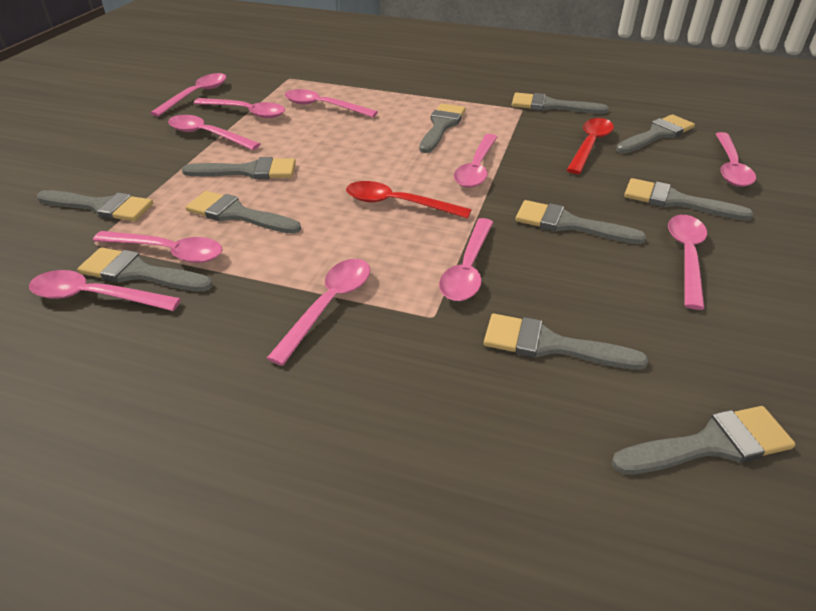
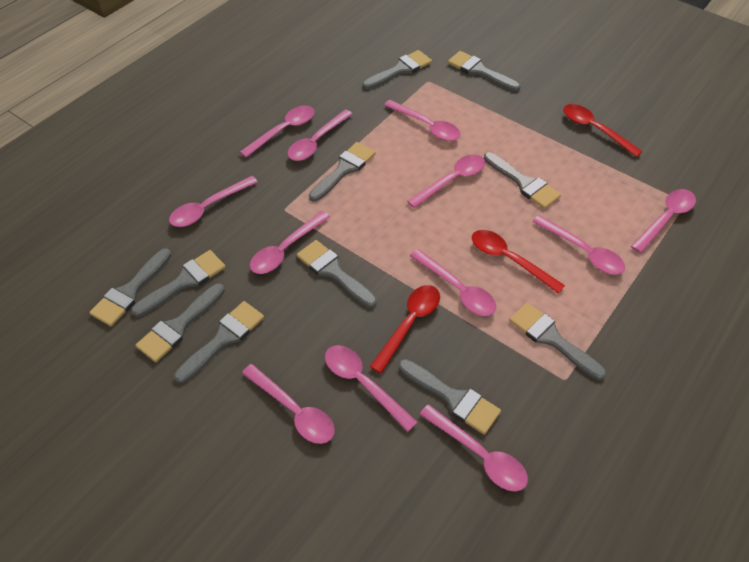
pink spoon: 11 -> 12
red spoon: 2 -> 3

